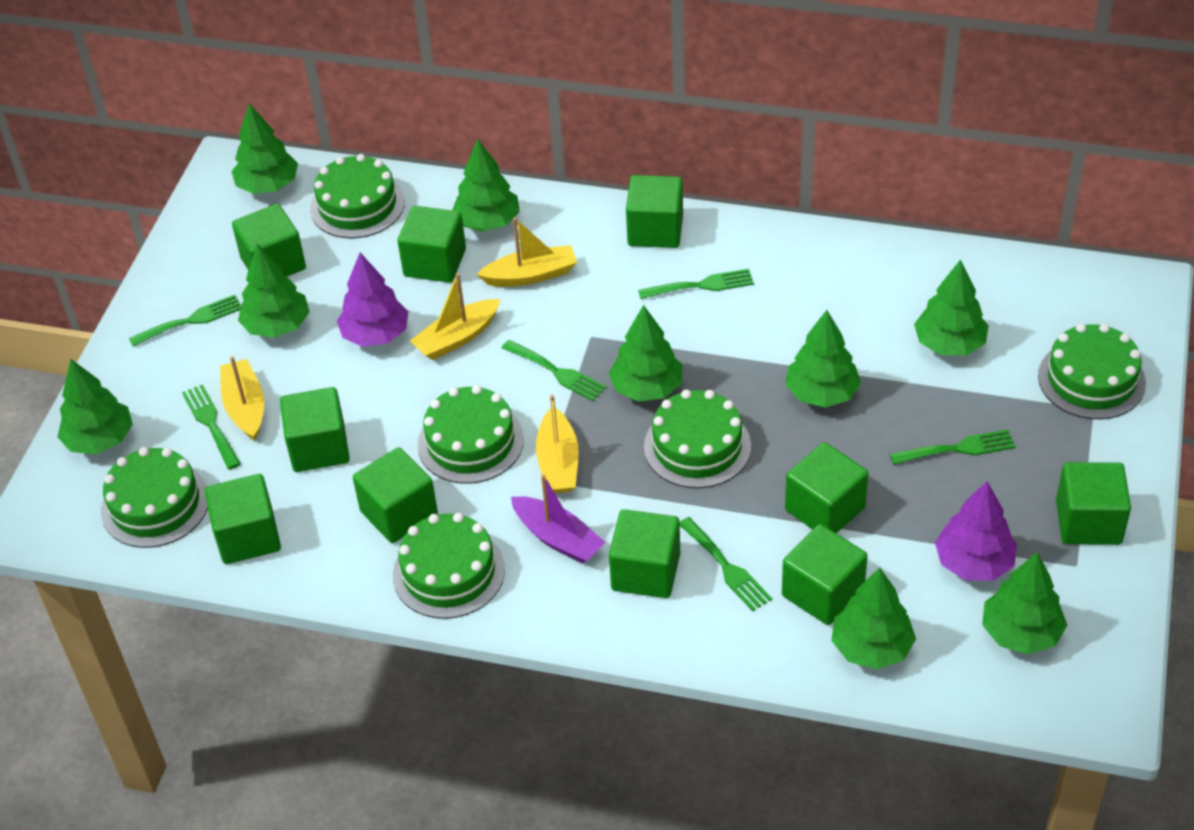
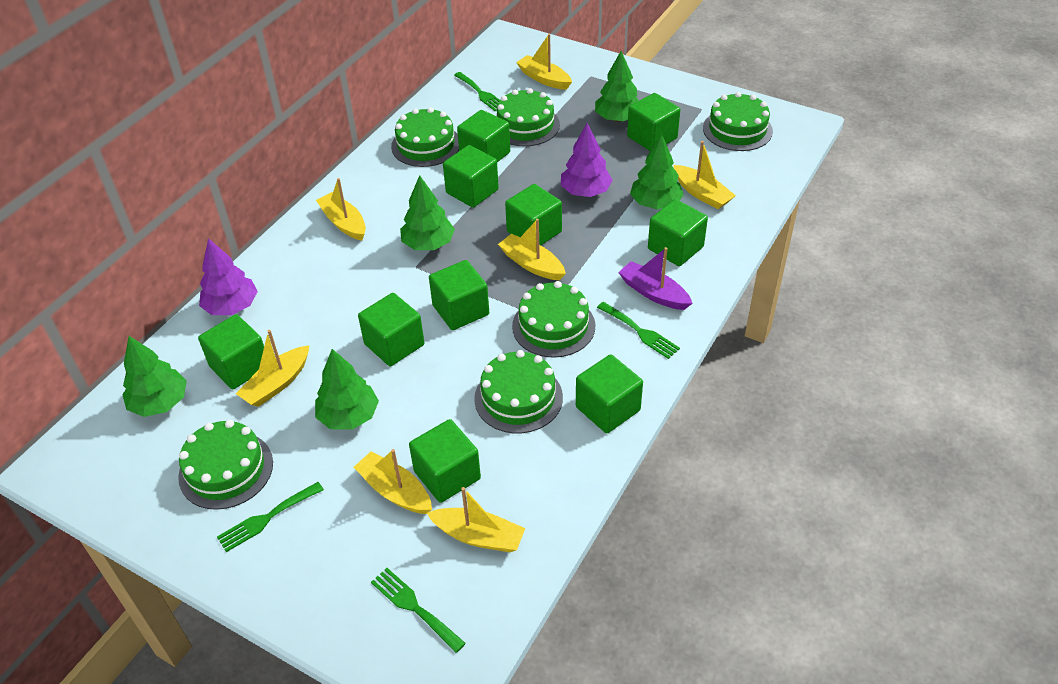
green fork: 6 -> 4
green tree: 9 -> 5
yellow boat: 4 -> 7

